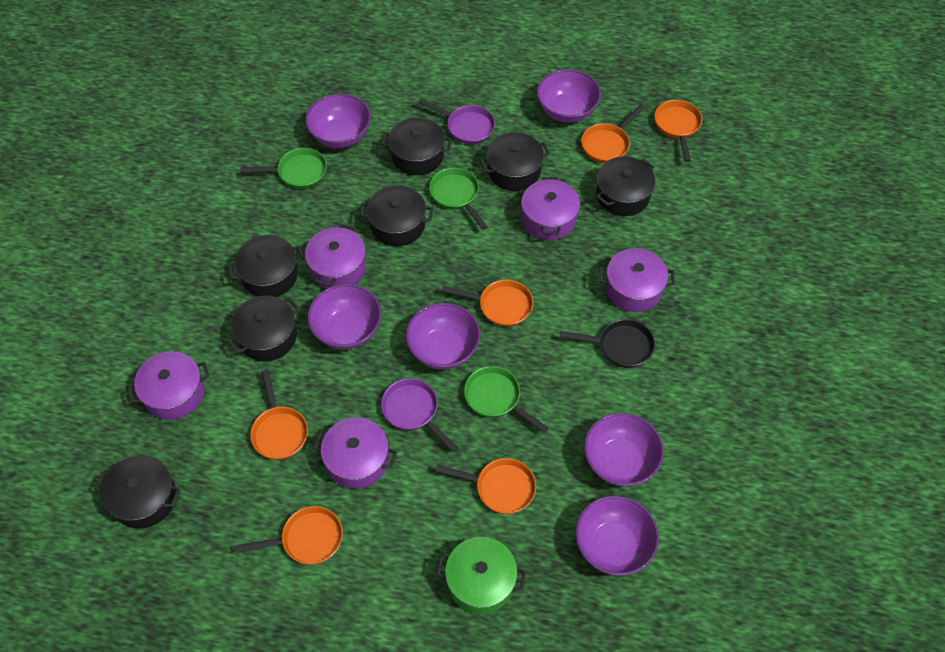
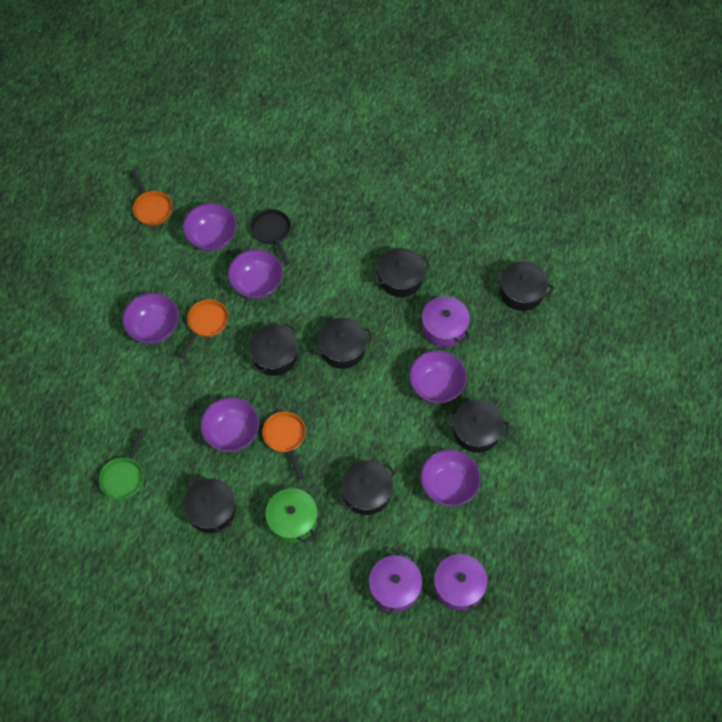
green pan: 3 -> 1
orange pan: 6 -> 3
purple pan: 2 -> 0
purple pot: 5 -> 3

